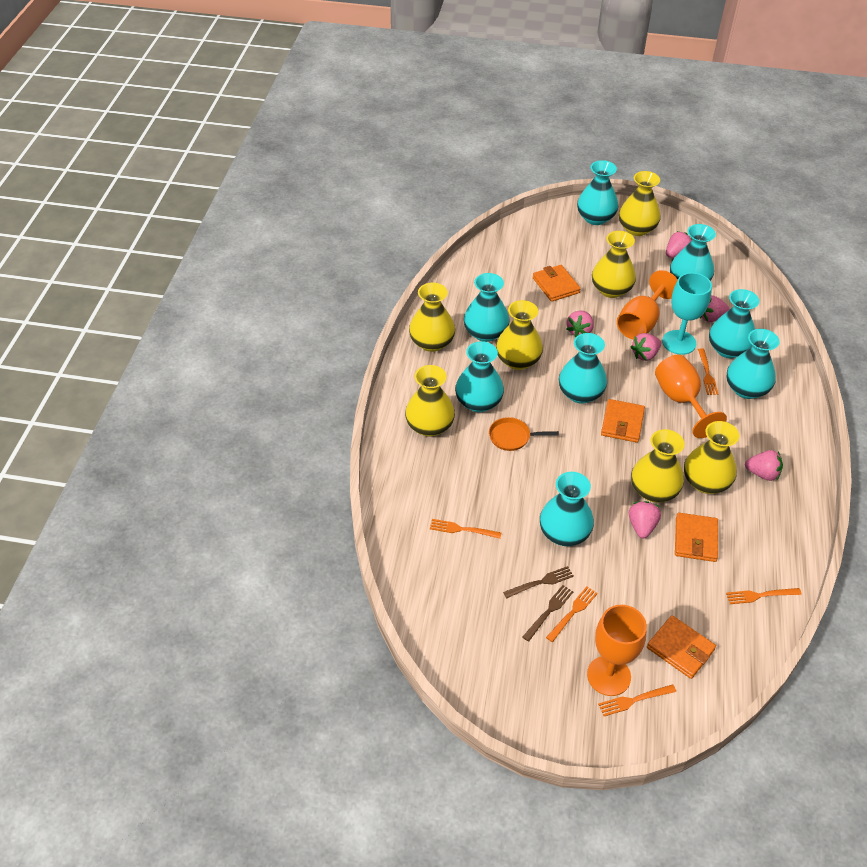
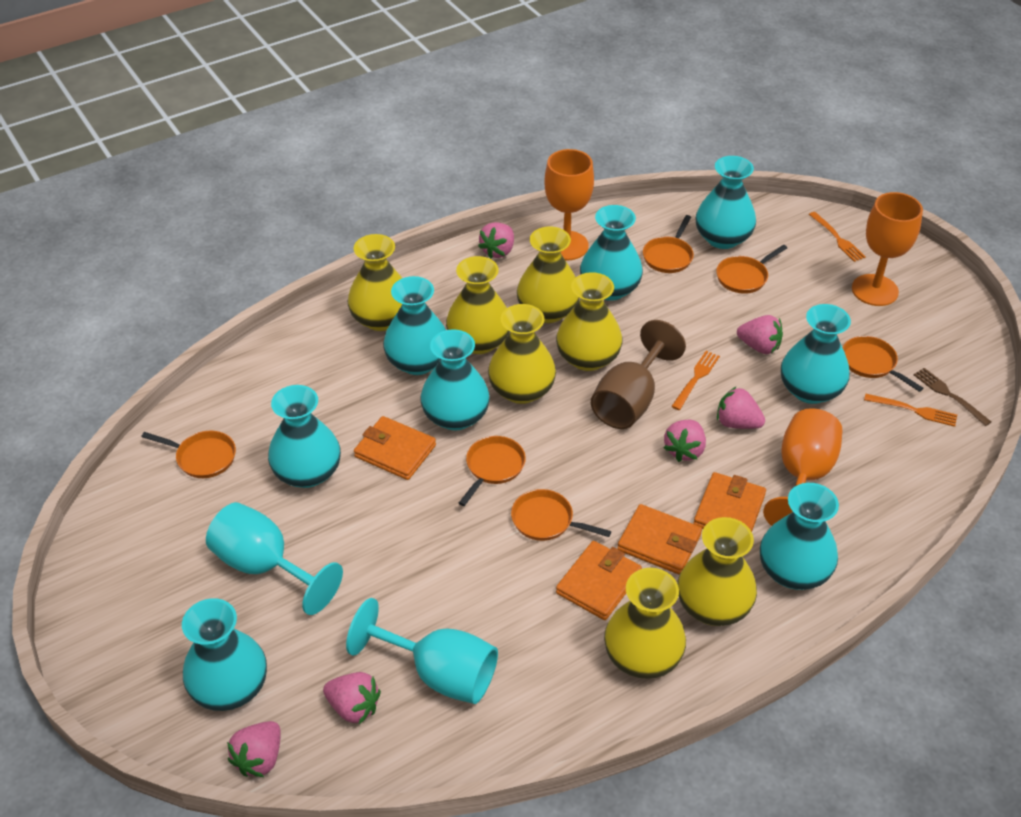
brown fork: 2 -> 1
brown goblet: 0 -> 1
orange fork: 5 -> 3
orange pan: 1 -> 6
turquoise goblet: 1 -> 2

